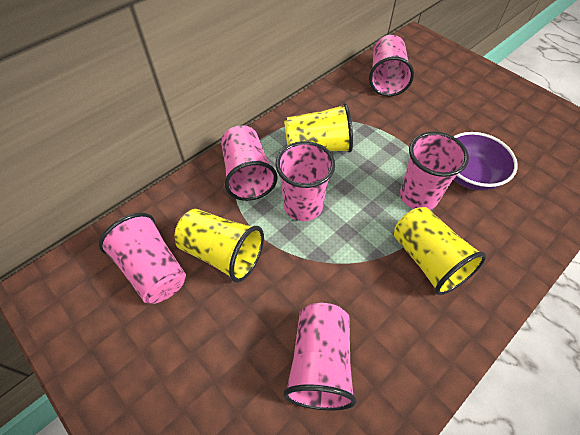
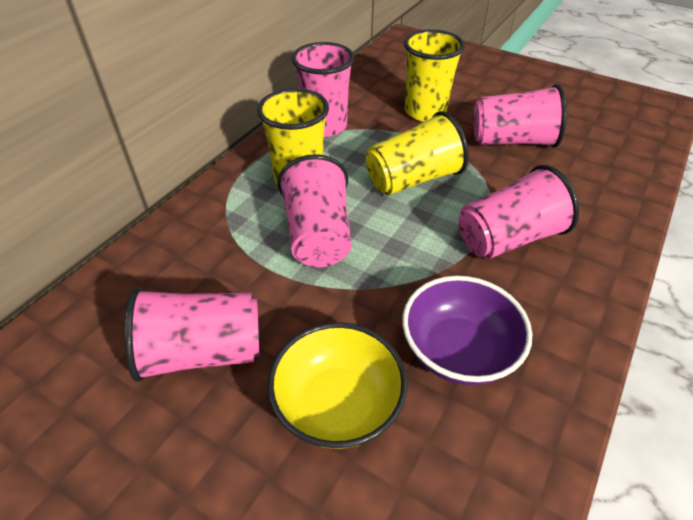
pink cup: 6 -> 5
yellow bowl: 0 -> 1

